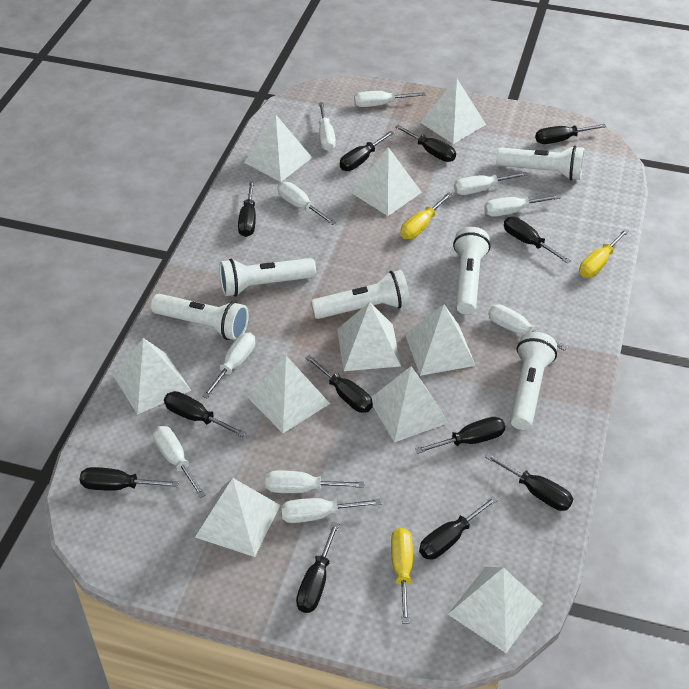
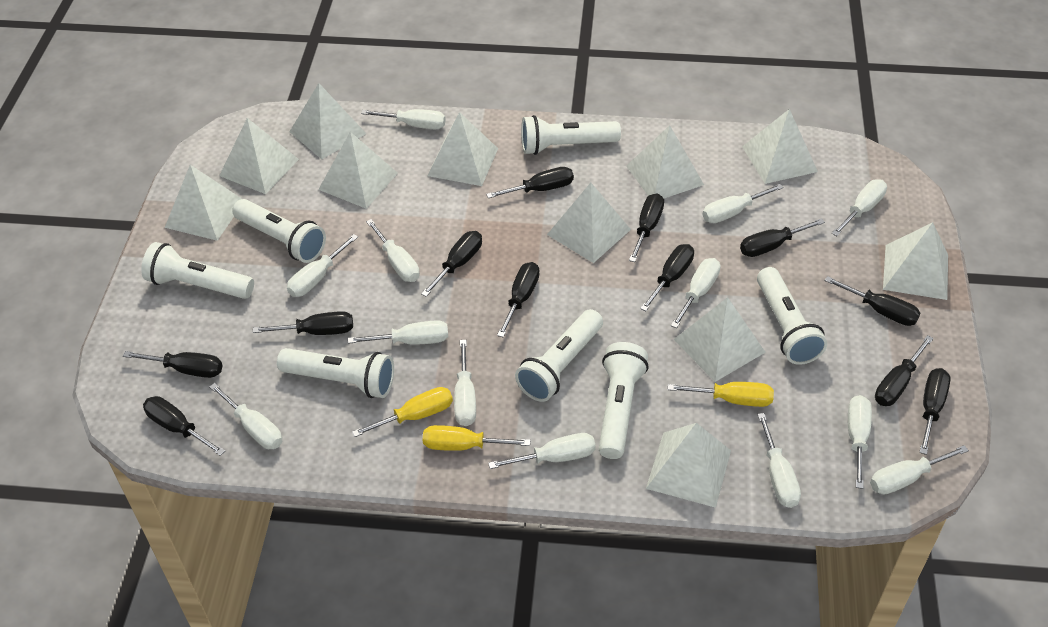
white flashlight: 6 -> 7
white pyramid: 10 -> 11
white screwdriver: 10 -> 13

